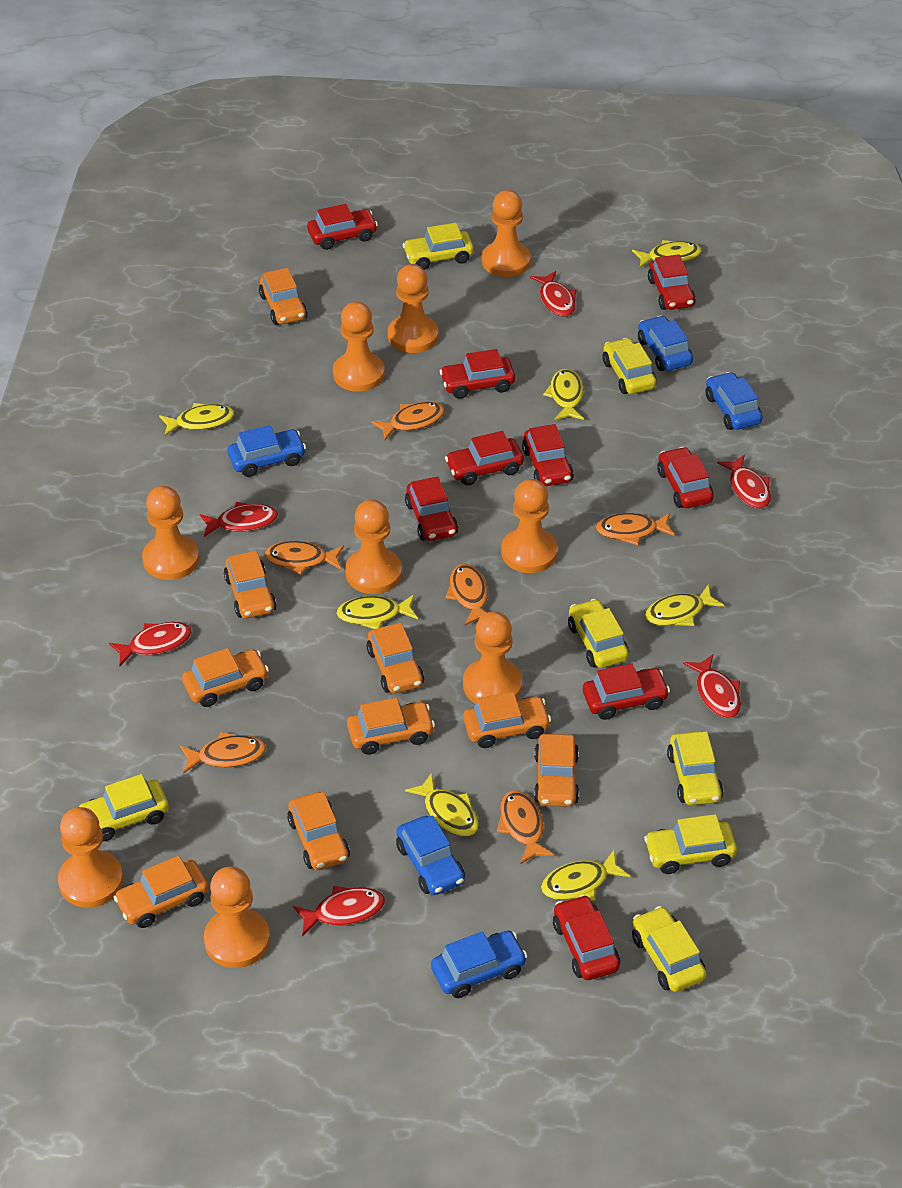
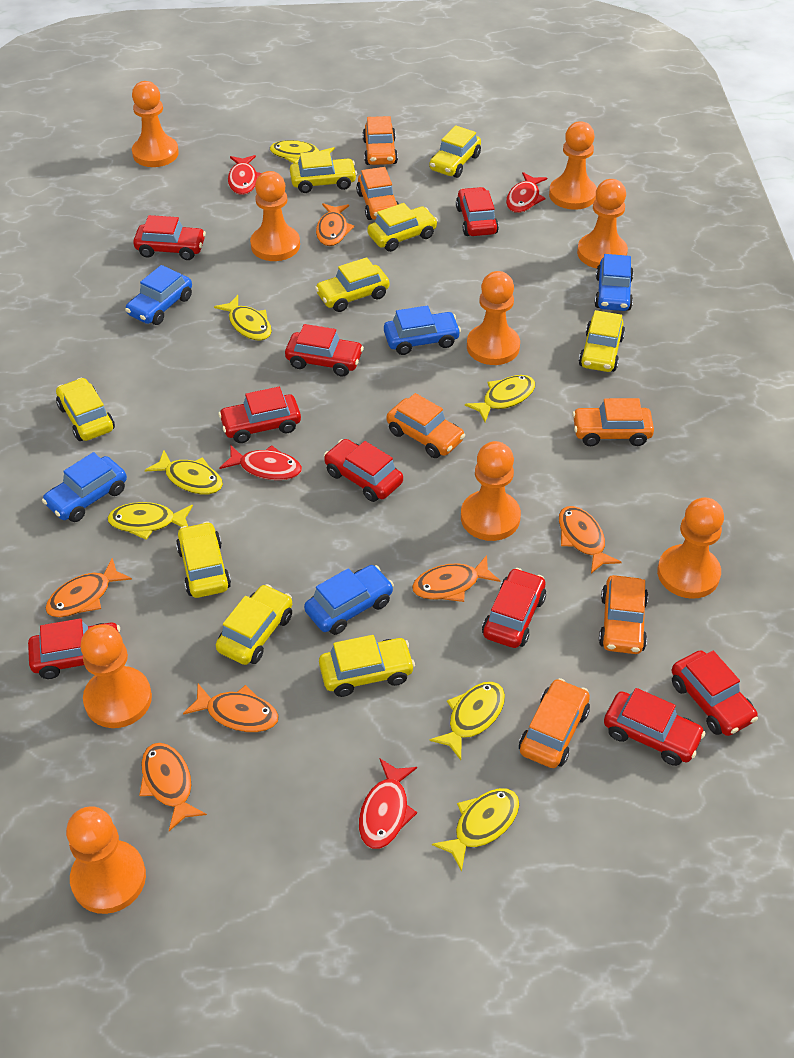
orange car: 9 -> 6
red fish: 6 -> 4
yellow car: 7 -> 9

